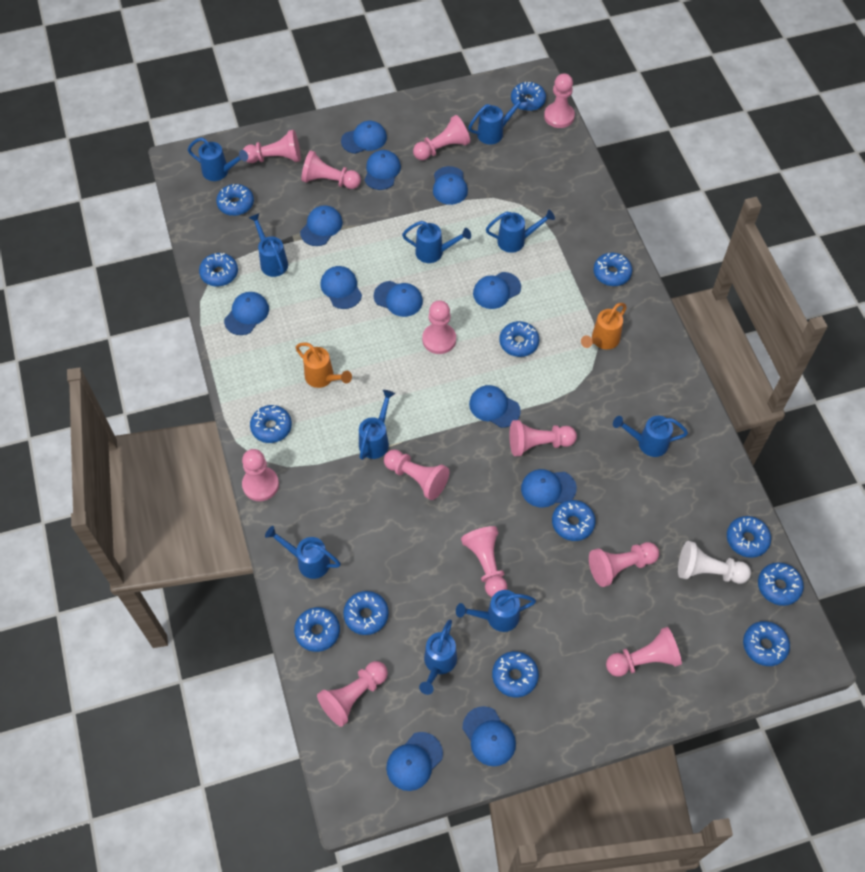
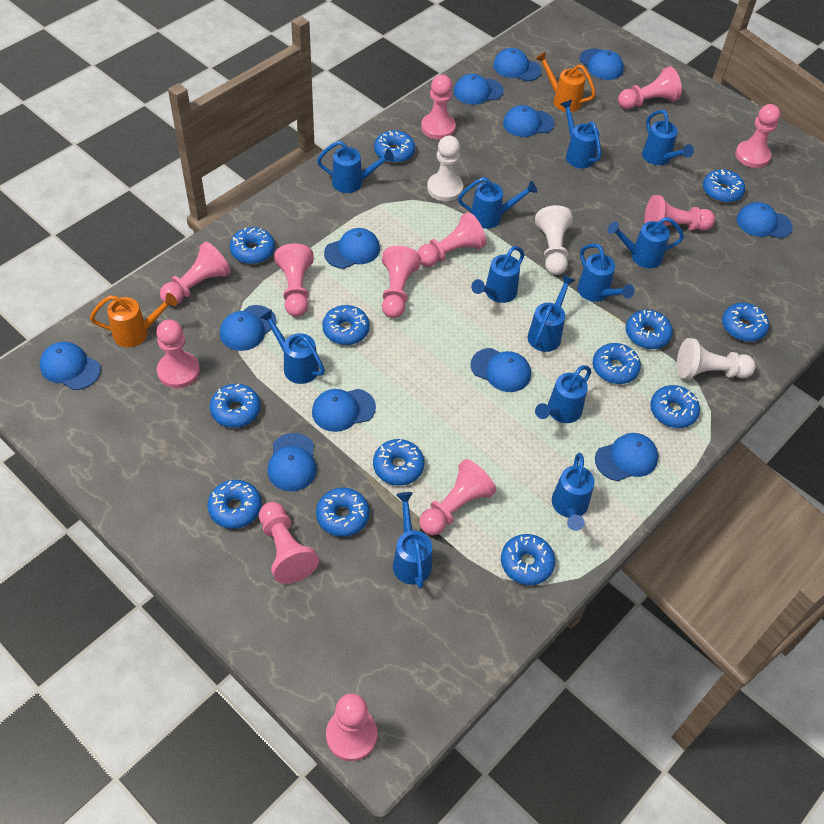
blue watering can: 10 -> 12
white pawn: 1 -> 3

